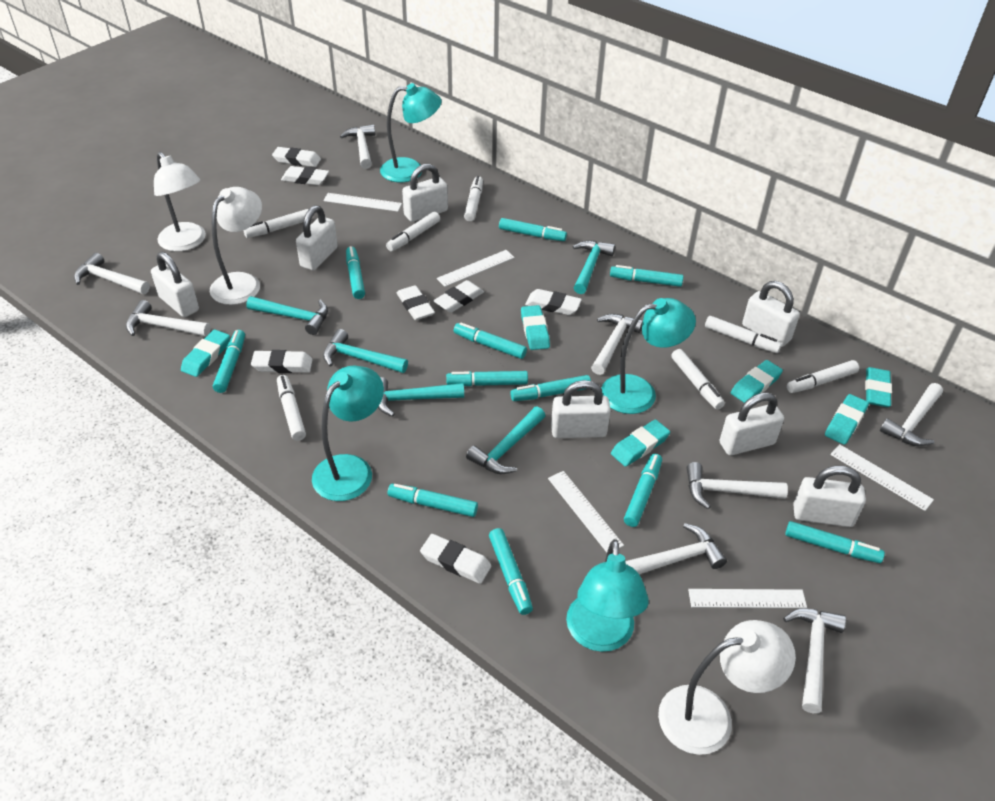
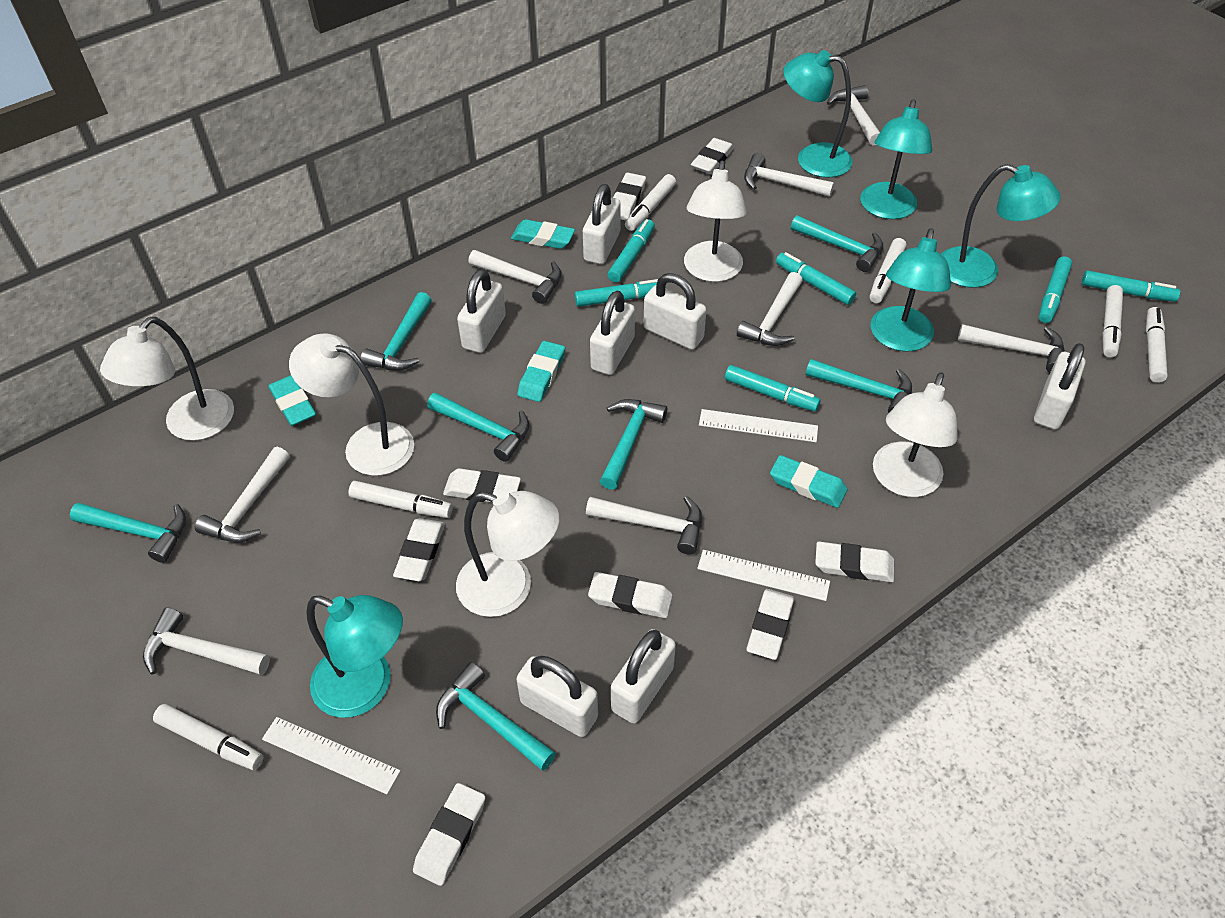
turquoise eraser: 6 -> 4
turquoise hammer: 5 -> 7
turquoise lamp: 4 -> 5
turquoise marker: 11 -> 6
white eraser: 7 -> 8
white lamp: 3 -> 5
white marker: 7 -> 6
white ruler: 5 -> 3

